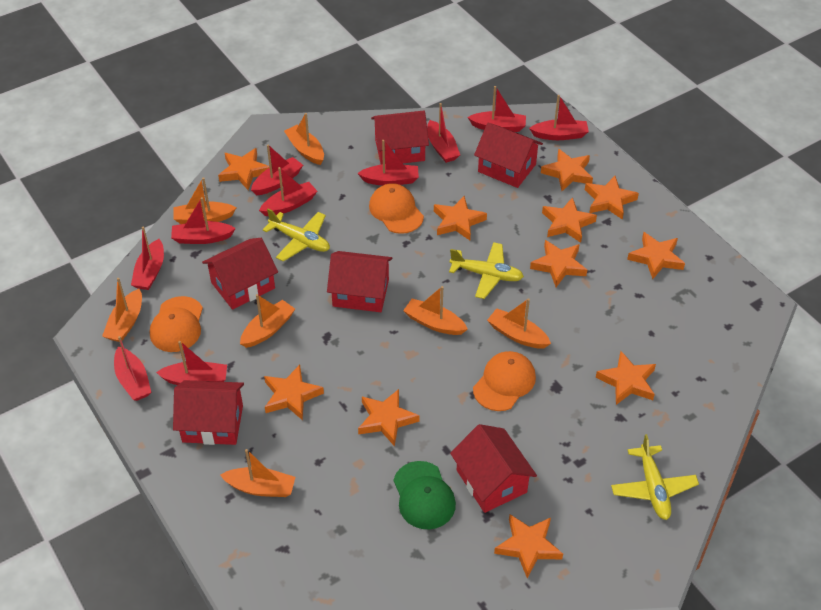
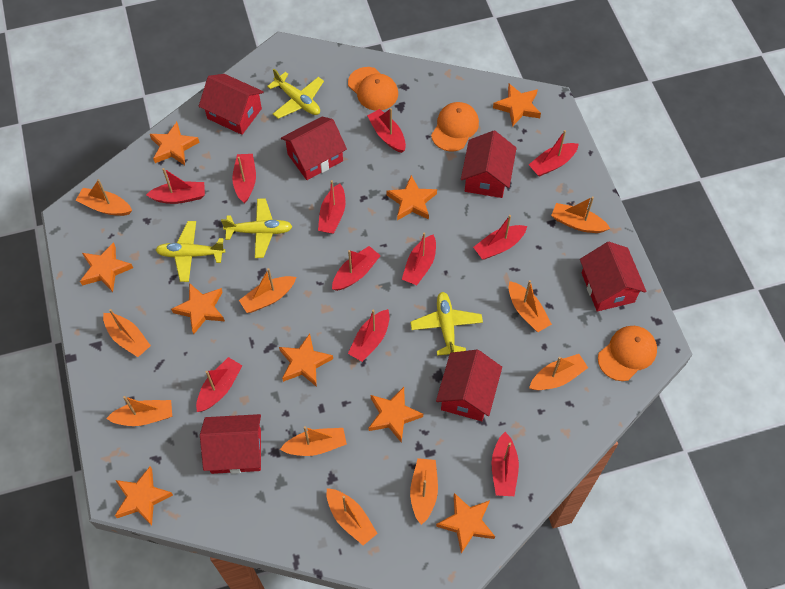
green cap: 1 -> 0
orange boat: 7 -> 10
orange star: 11 -> 9
red boat: 10 -> 11
yellow plane: 3 -> 4

